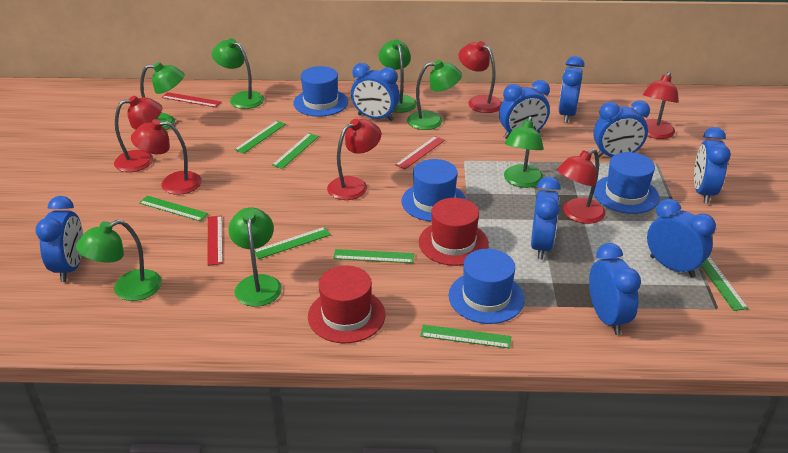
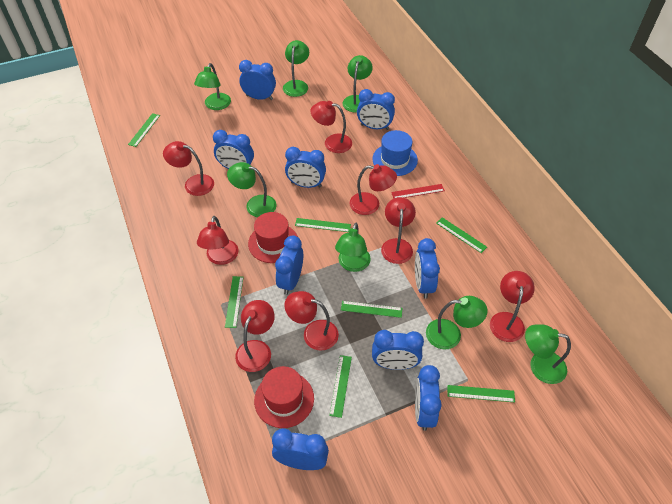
blue hat: 4 -> 1
red lamp: 6 -> 8
red ruler: 3 -> 1

